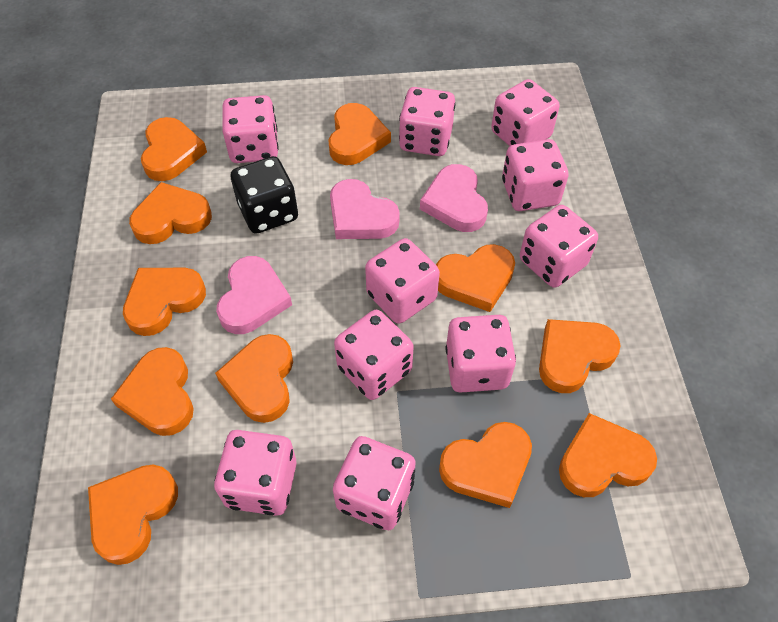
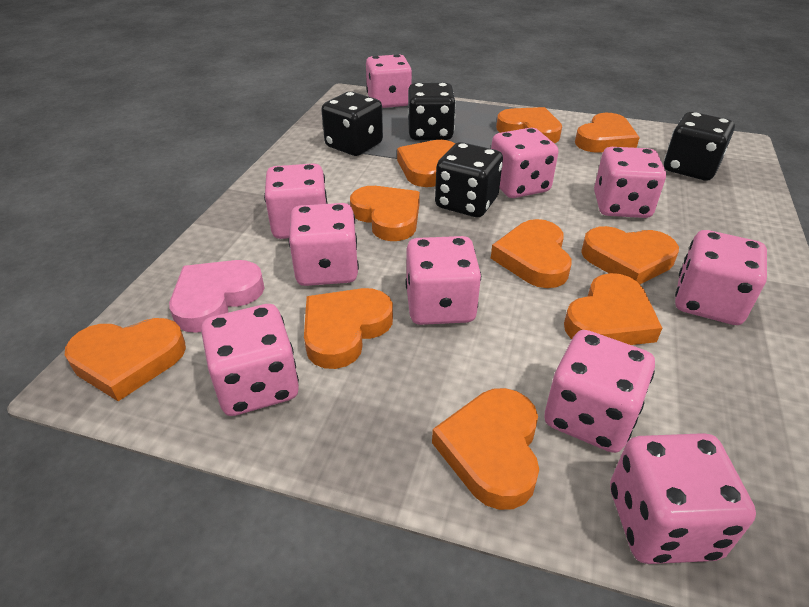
black dice: 1 -> 4
orange heart: 11 -> 10
pink heart: 3 -> 1

